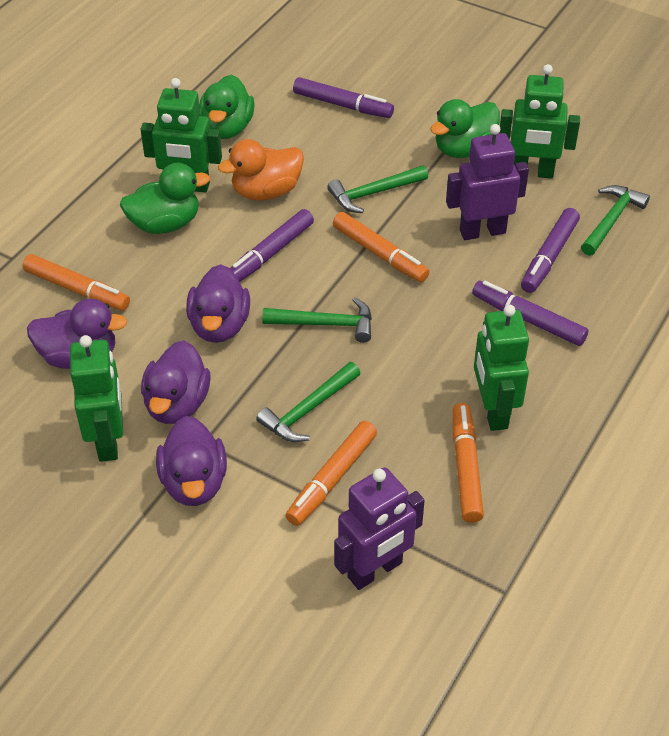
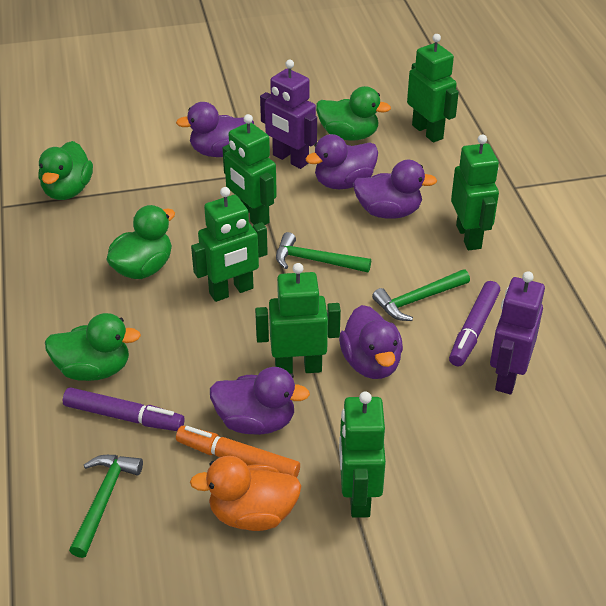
green duck: 3 -> 4
green hammer: 4 -> 3
green robot: 4 -> 6
orange marker: 4 -> 1
purple duck: 4 -> 5
purple marker: 4 -> 2

